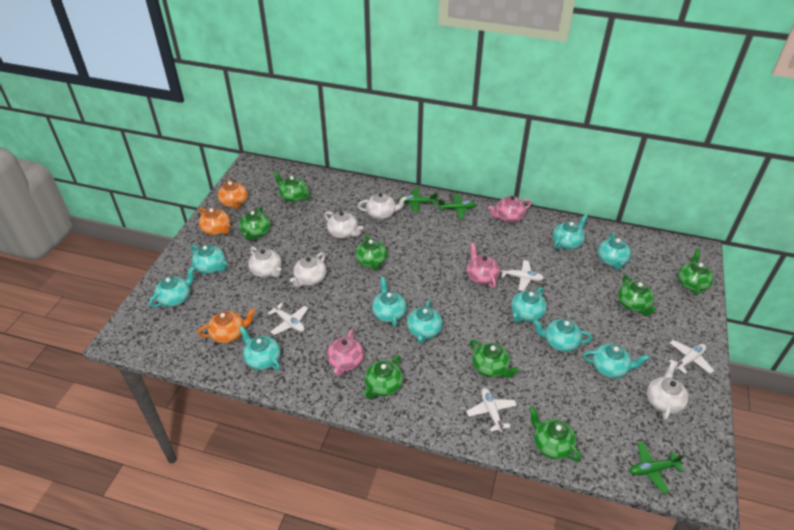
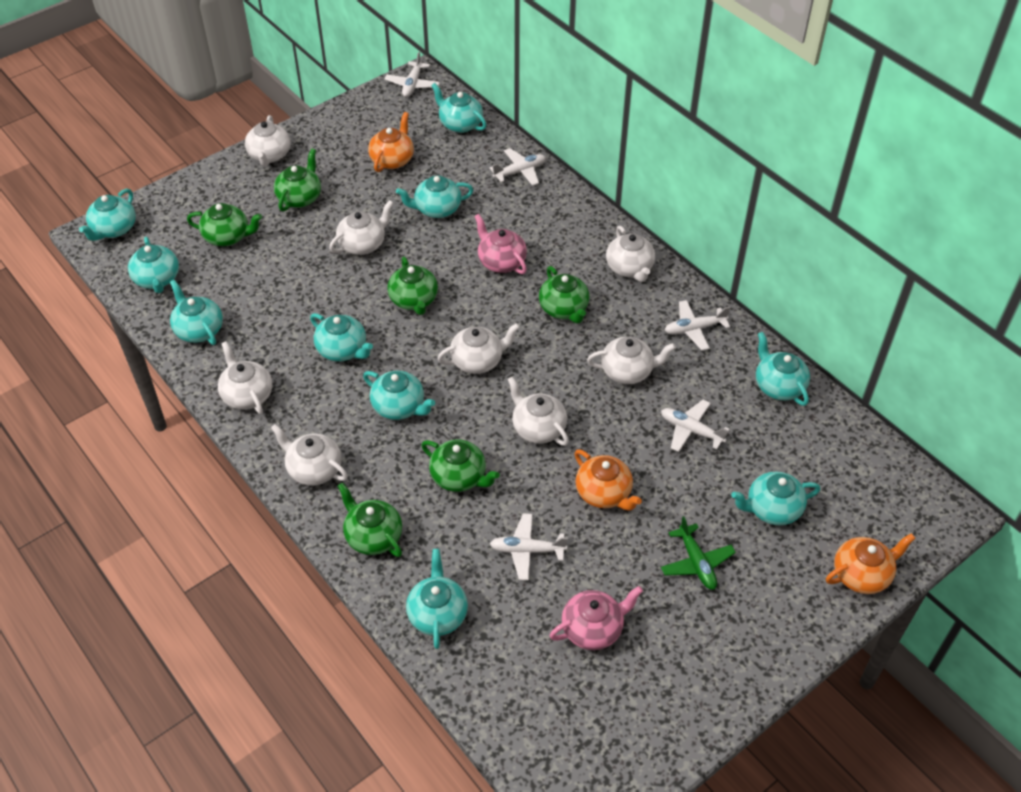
green plane: 3 -> 1
green teapot: 8 -> 6
pink teapot: 3 -> 2
white plane: 4 -> 5
white teapot: 5 -> 8

